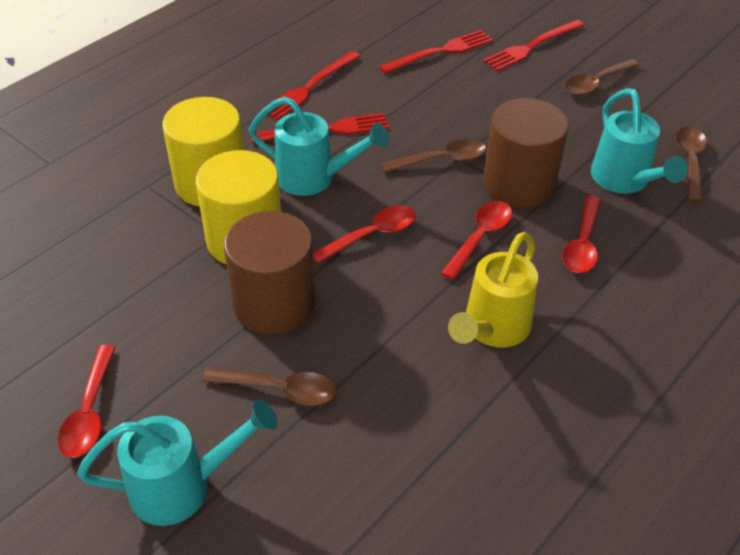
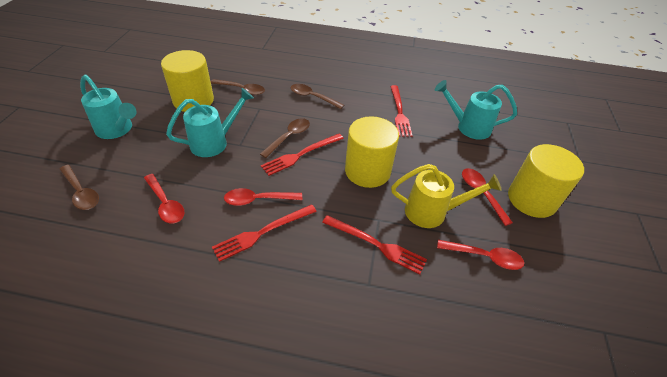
brown cylinder: 2 -> 0
yellow cylinder: 2 -> 3

